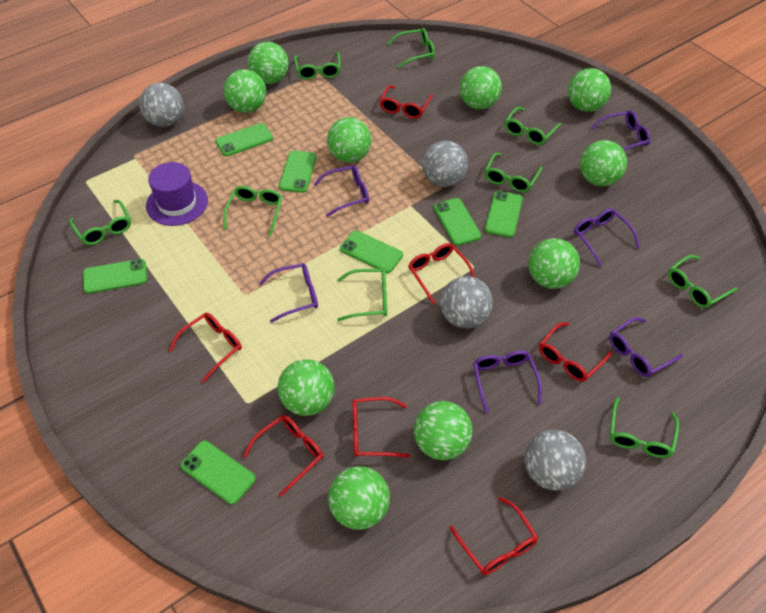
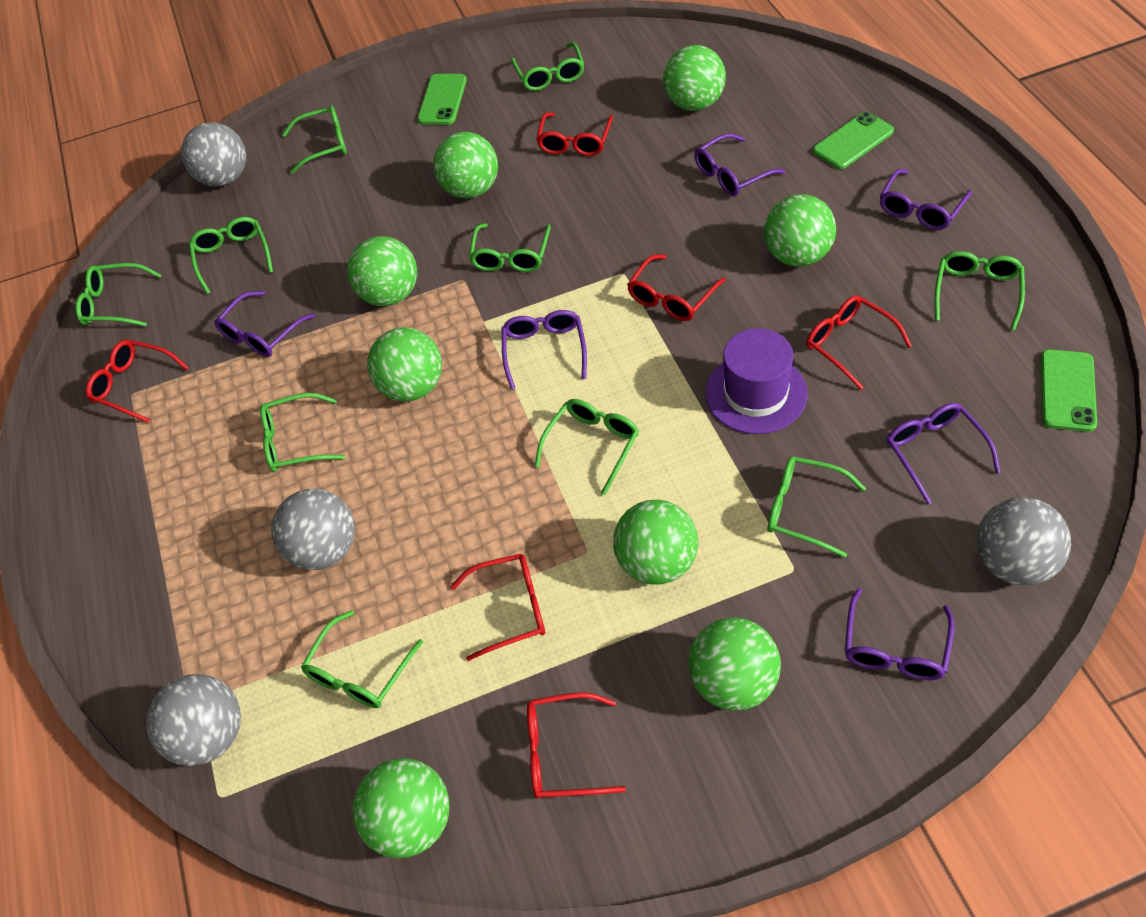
green ball: 10 -> 8
green glasses: 9 -> 10
green phone: 7 -> 3
red glasses: 7 -> 6

